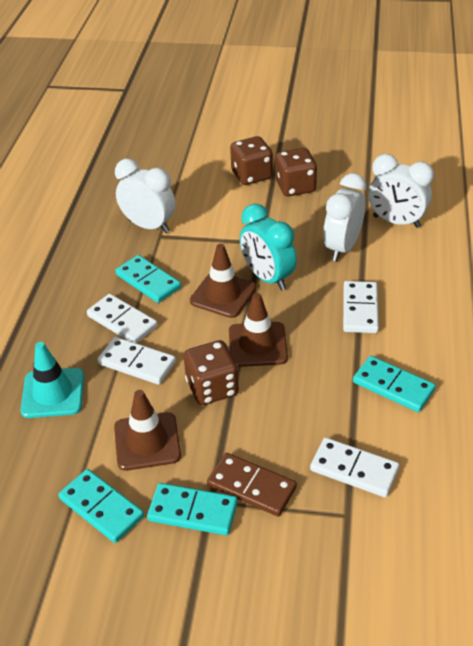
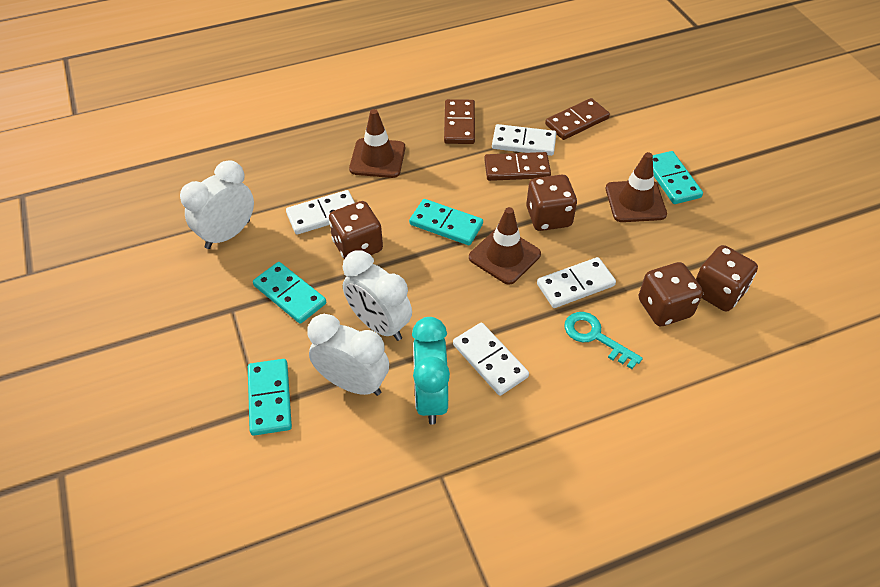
brown dice: 3 -> 4
brown domino: 1 -> 3
turquoise key: 0 -> 1
turquoise traffic cone: 1 -> 0

